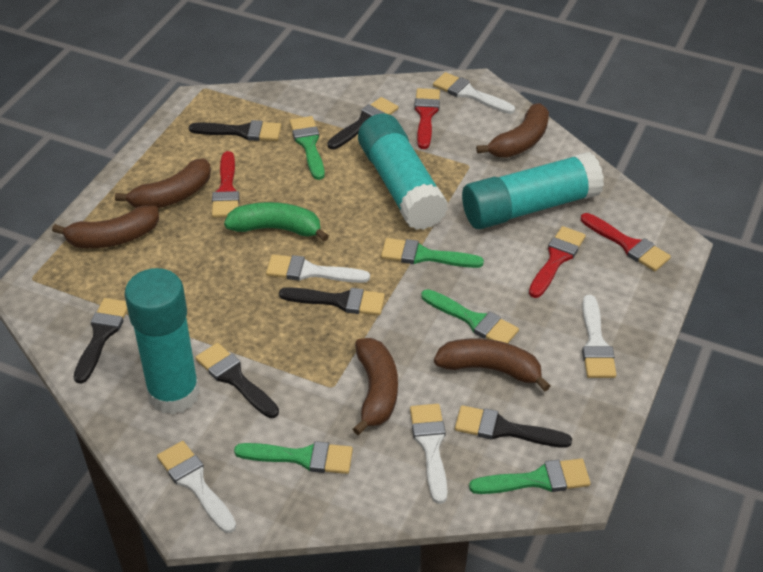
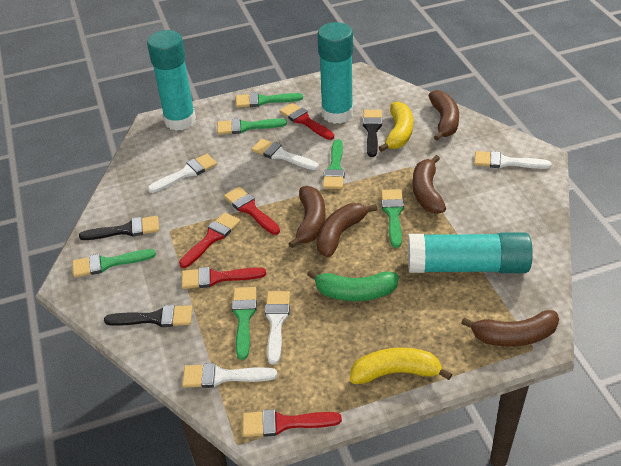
black brush: 6 -> 3
green brush: 5 -> 6
red brush: 4 -> 5
yellow banana: 0 -> 2

